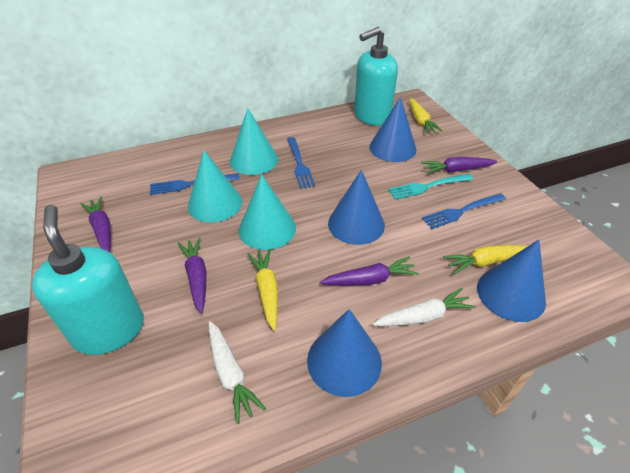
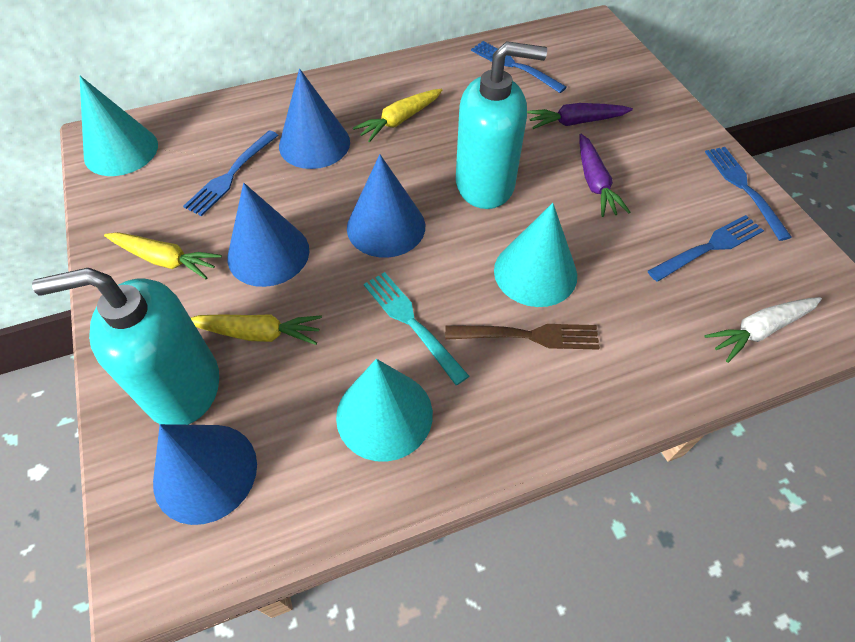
blue fork: 3 -> 4
brown fork: 0 -> 1
purple carrot: 4 -> 2
white carrot: 2 -> 1

